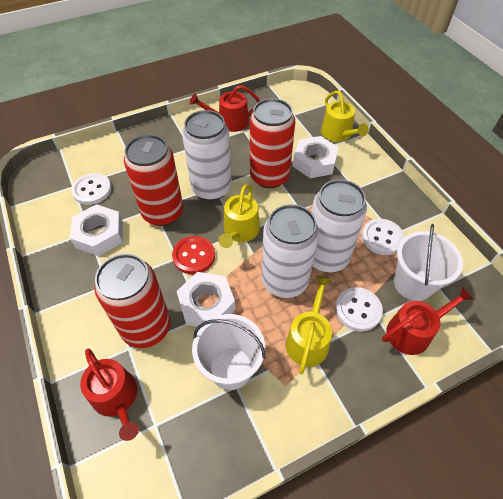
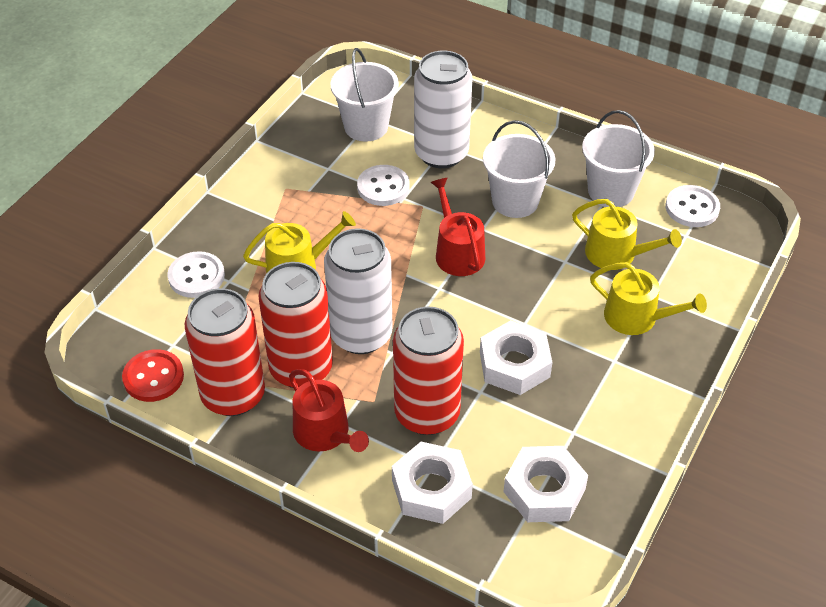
red watering can: 3 -> 2
white bucket: 2 -> 3
white can: 3 -> 2

